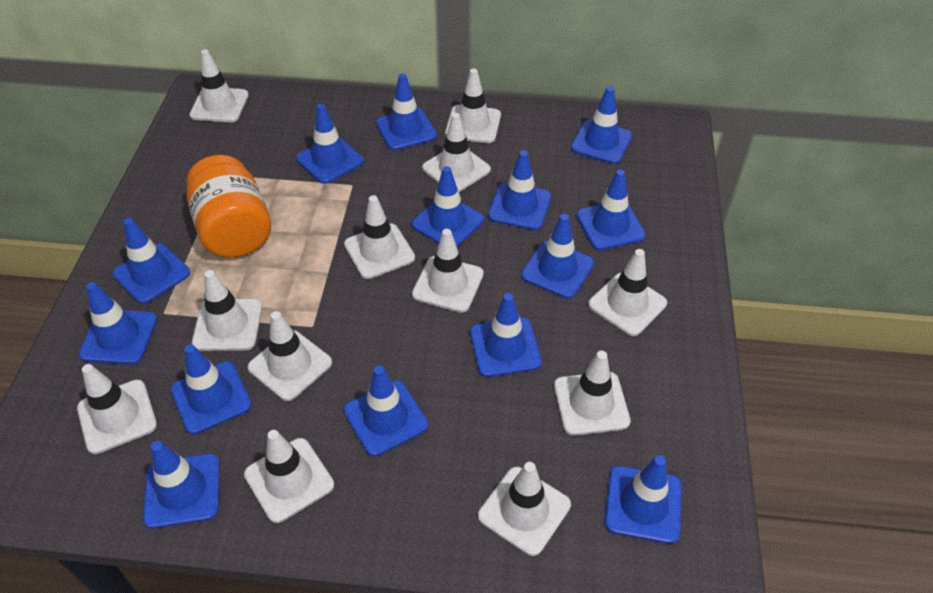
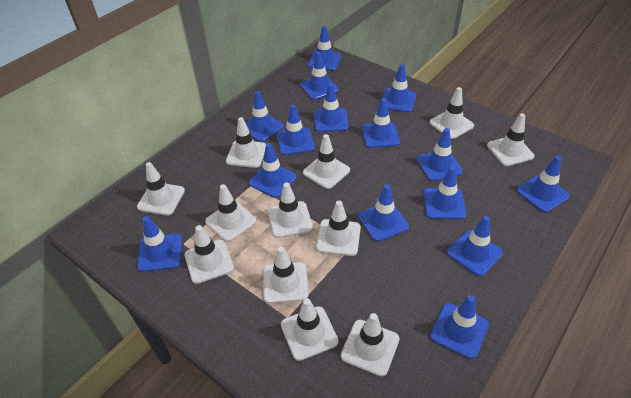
blue traffic cone: 14 -> 15
orange jar: 1 -> 0

